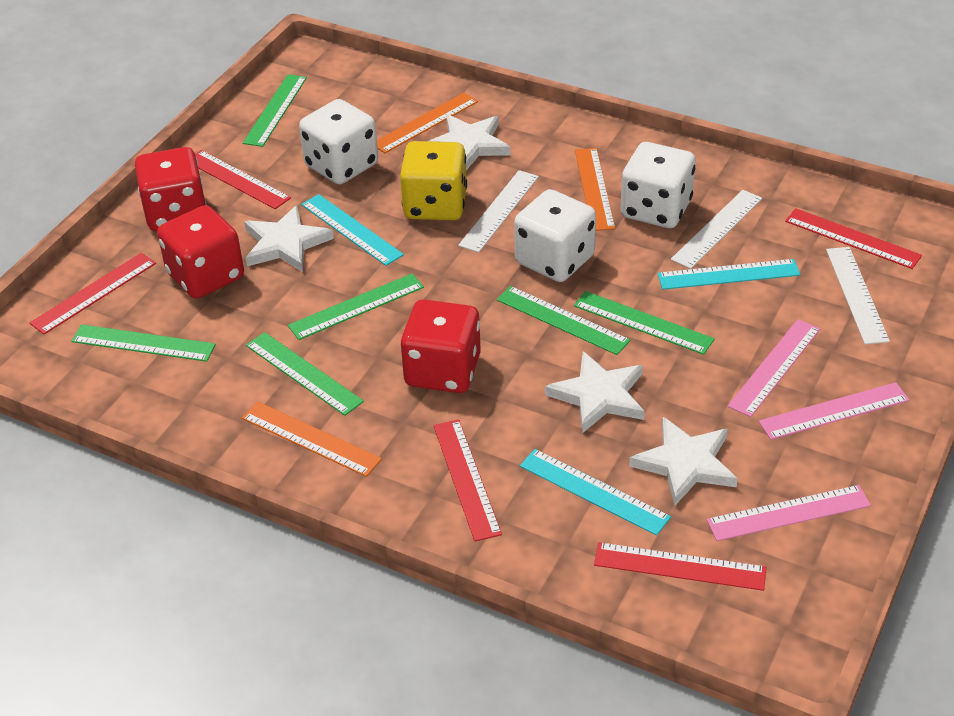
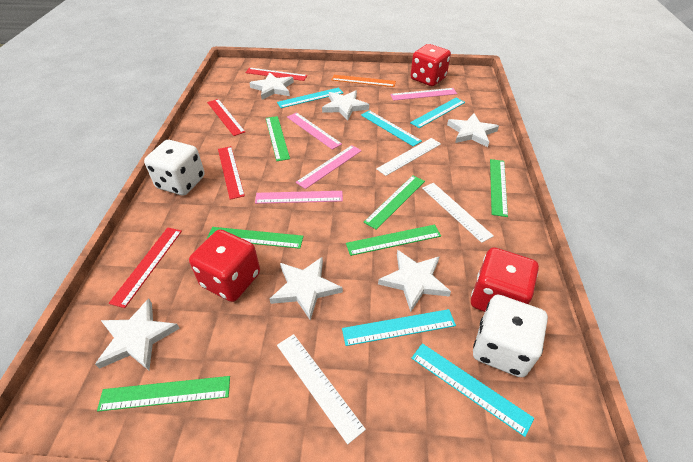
orange ruler: 3 -> 1
pink ruler: 3 -> 4
red ruler: 5 -> 4
turquoise ruler: 3 -> 5
white dice: 3 -> 2
white star: 4 -> 6
yellow dice: 1 -> 0

